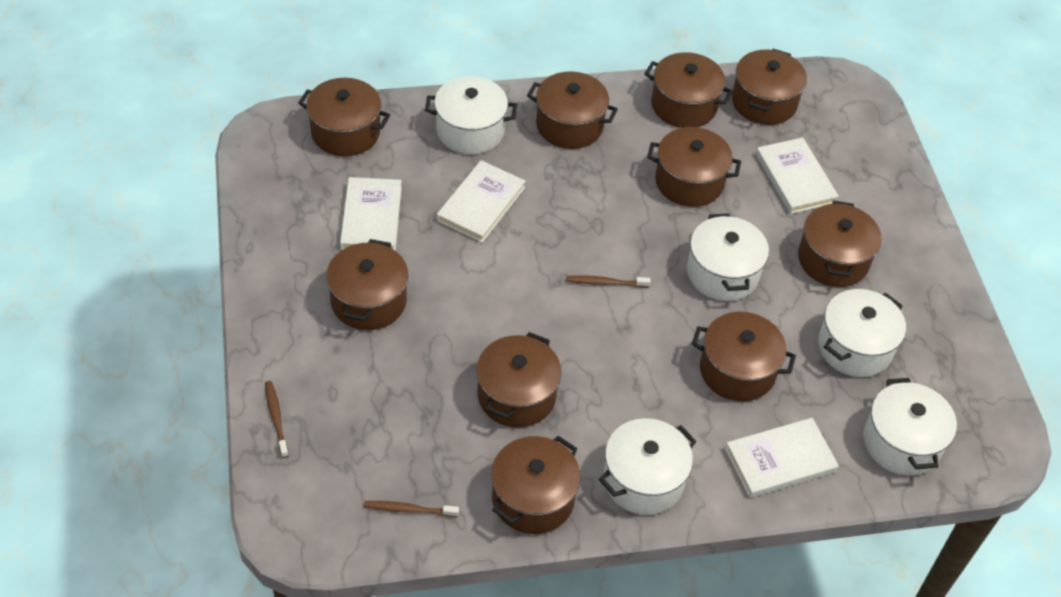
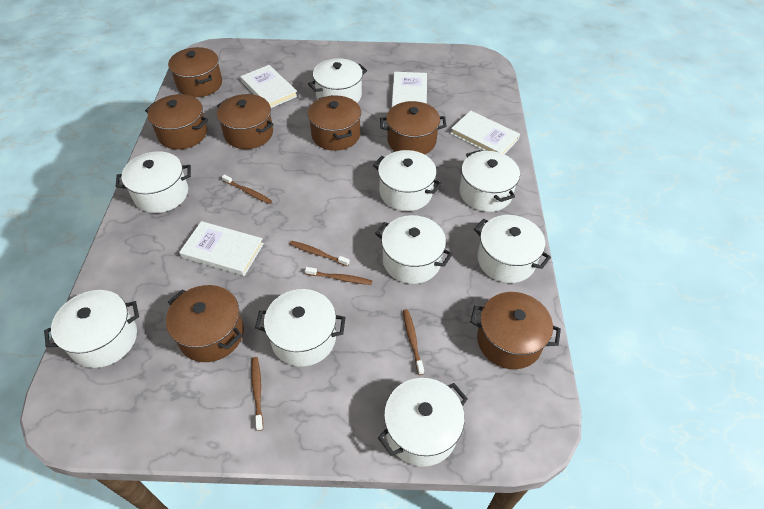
brown pot: 10 -> 7
brown toothbrush: 3 -> 5
white pot: 5 -> 9

